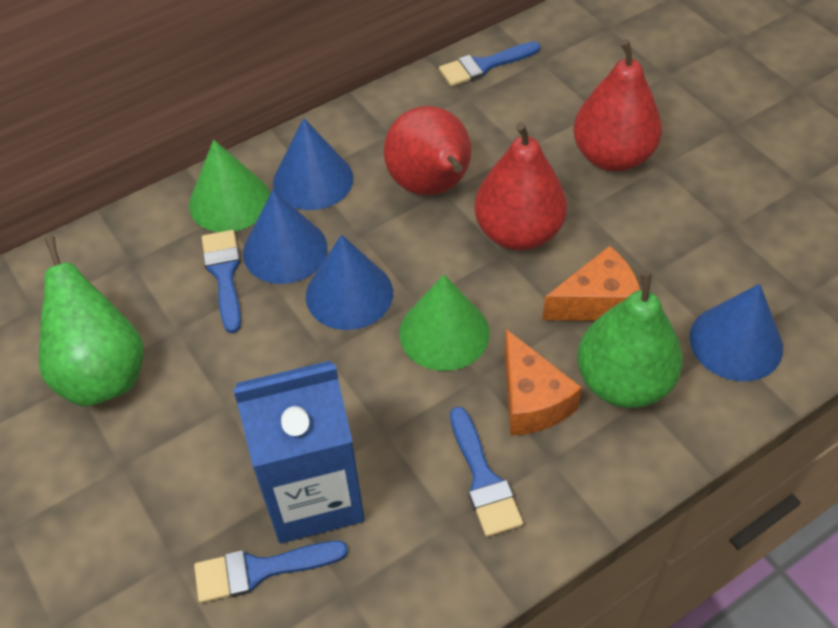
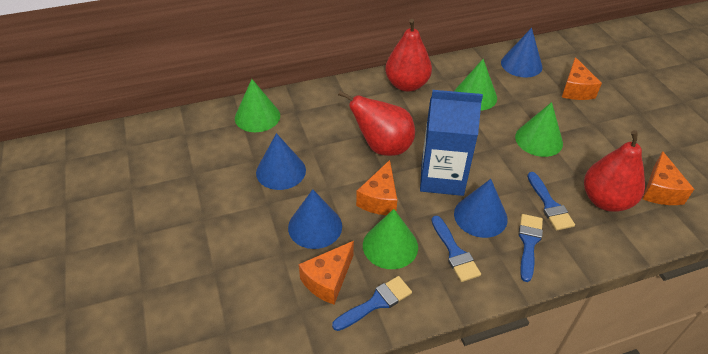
green cone: 2 -> 4
green pear: 2 -> 0
orange cheese: 2 -> 4

